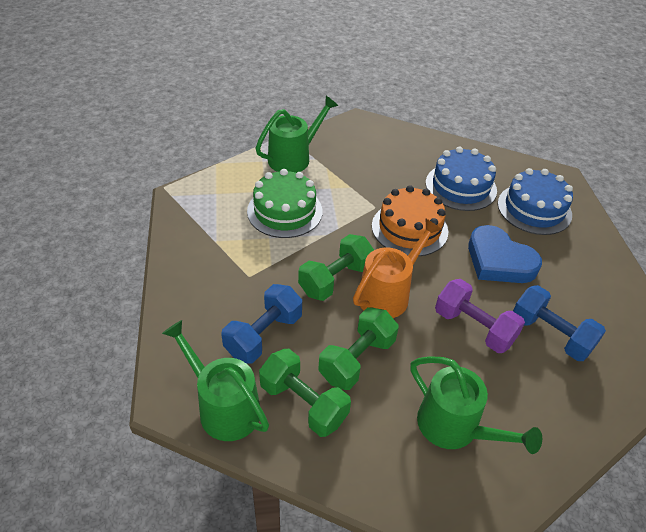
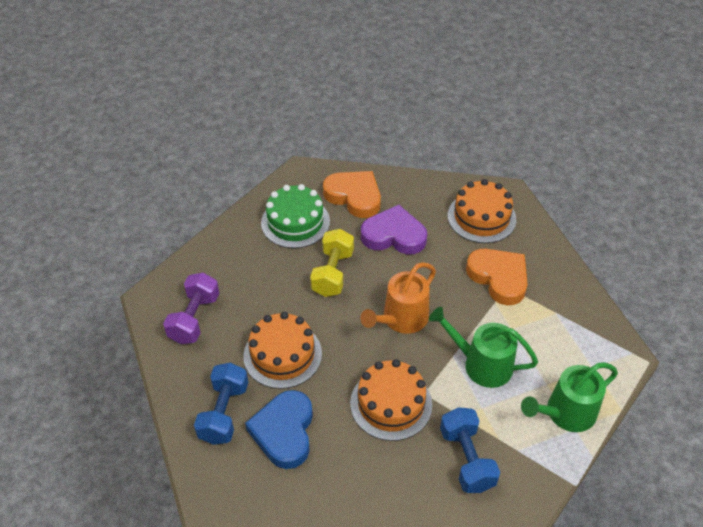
blue cake: 2 -> 0
green dumbbell: 3 -> 0
green watering can: 3 -> 2
orange cake: 1 -> 3
orange heart: 0 -> 2
purple heart: 0 -> 1
yellow dumbbell: 0 -> 1

